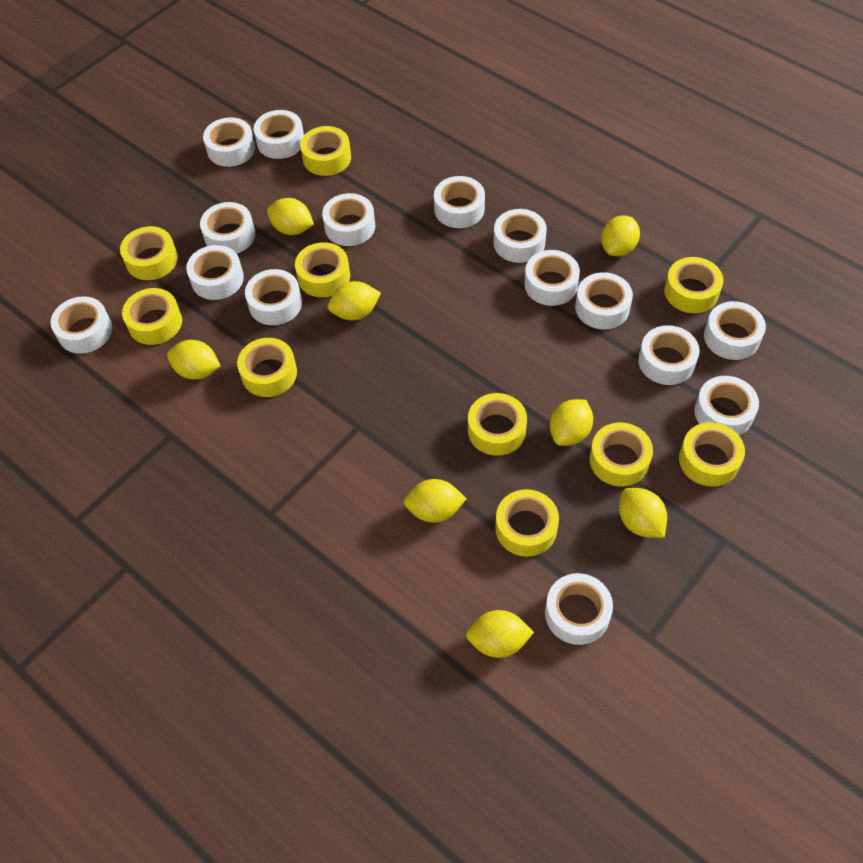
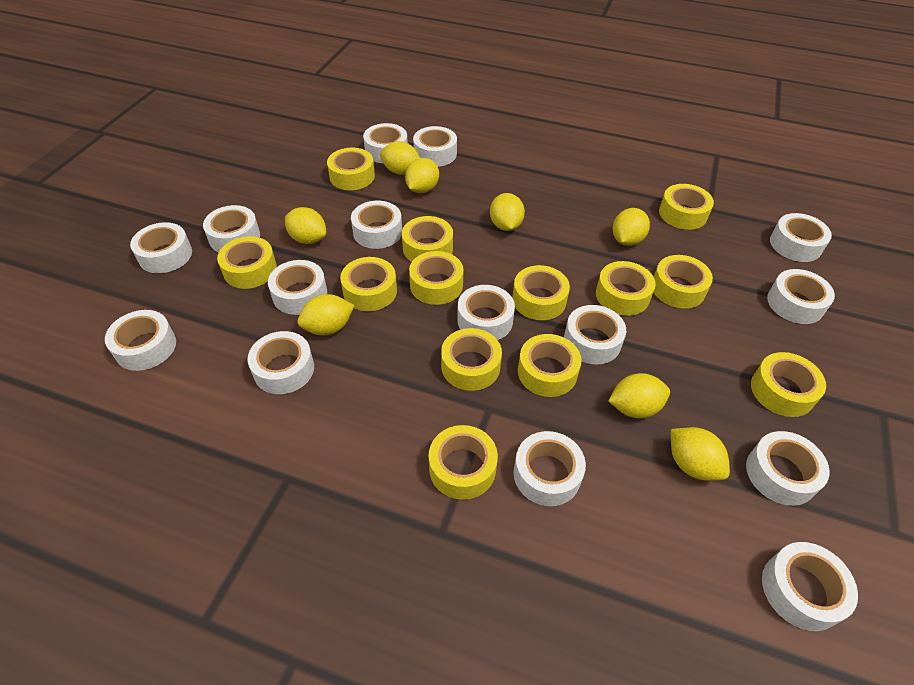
yellow tape: 10 -> 13

